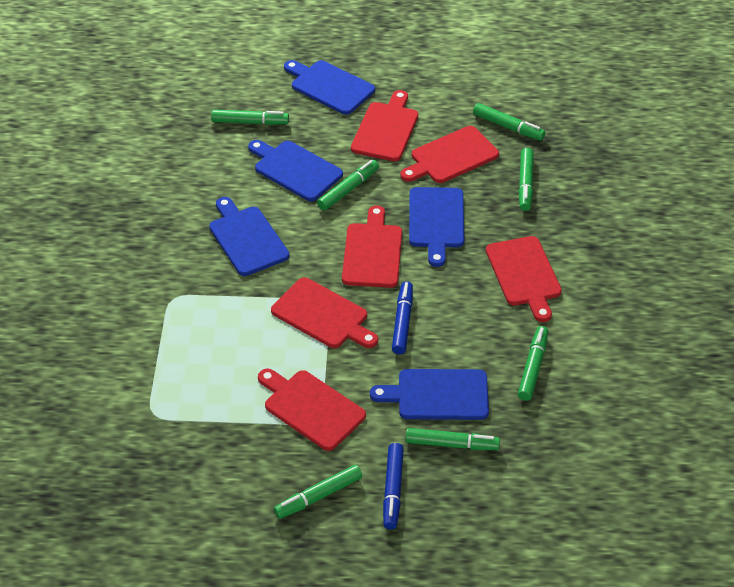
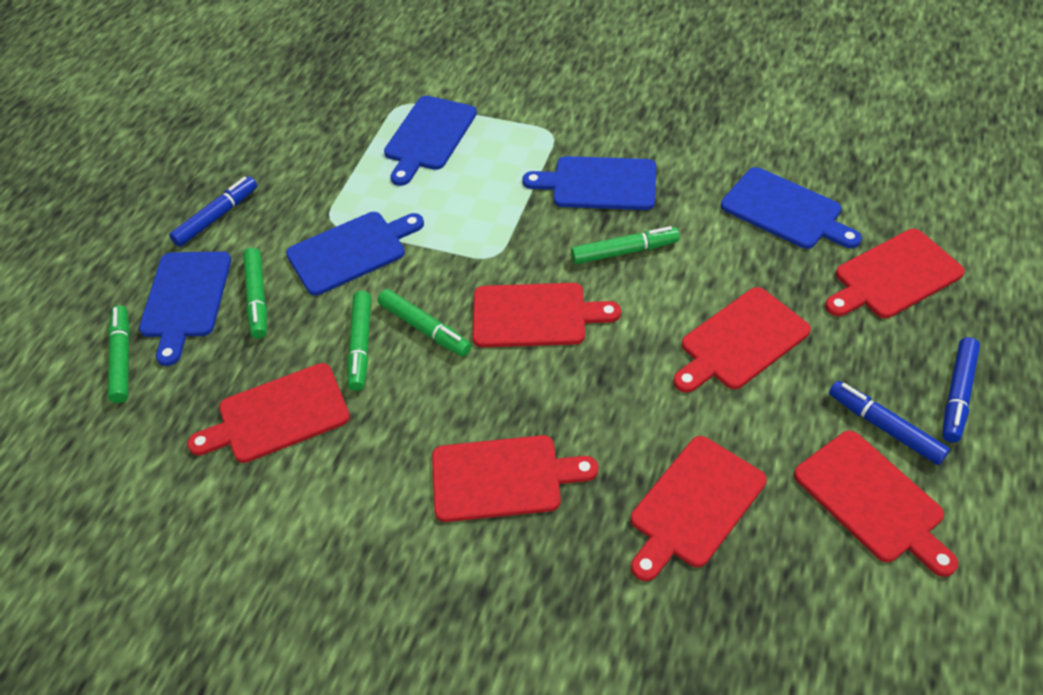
blue marker: 2 -> 3
green marker: 7 -> 5
red cutting board: 6 -> 7

